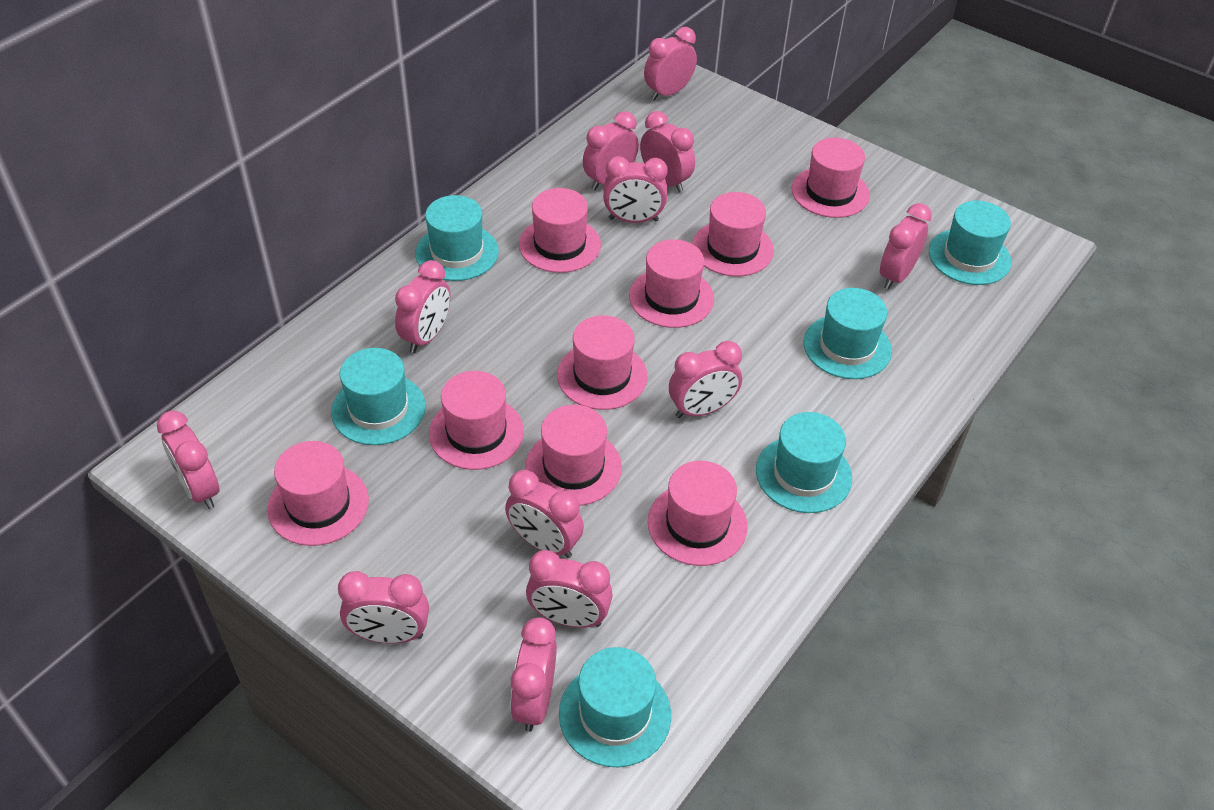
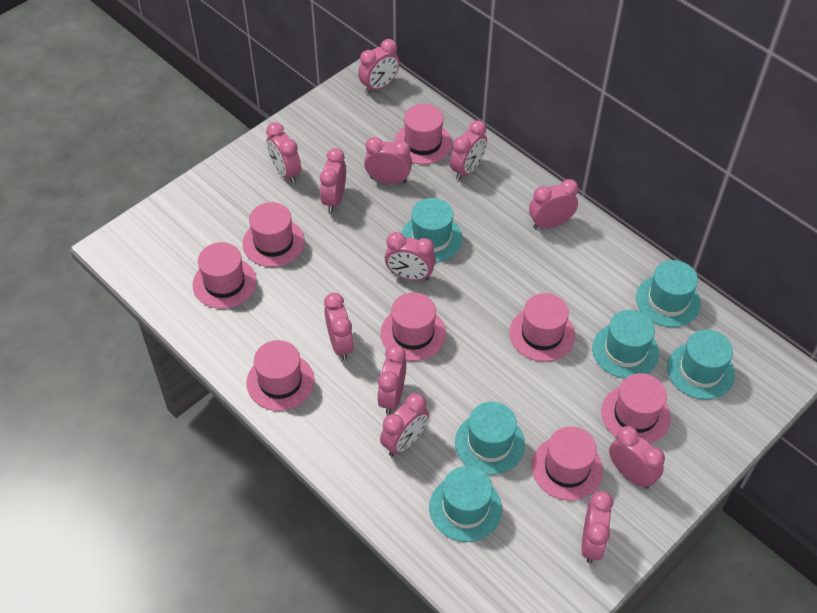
pink hat: 9 -> 8

